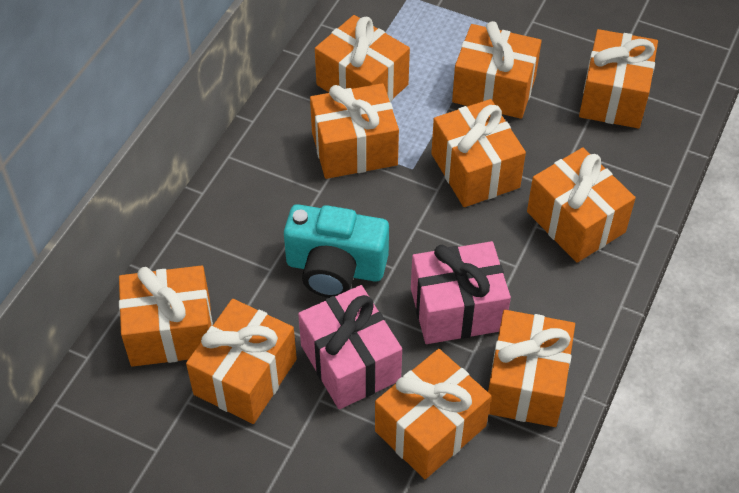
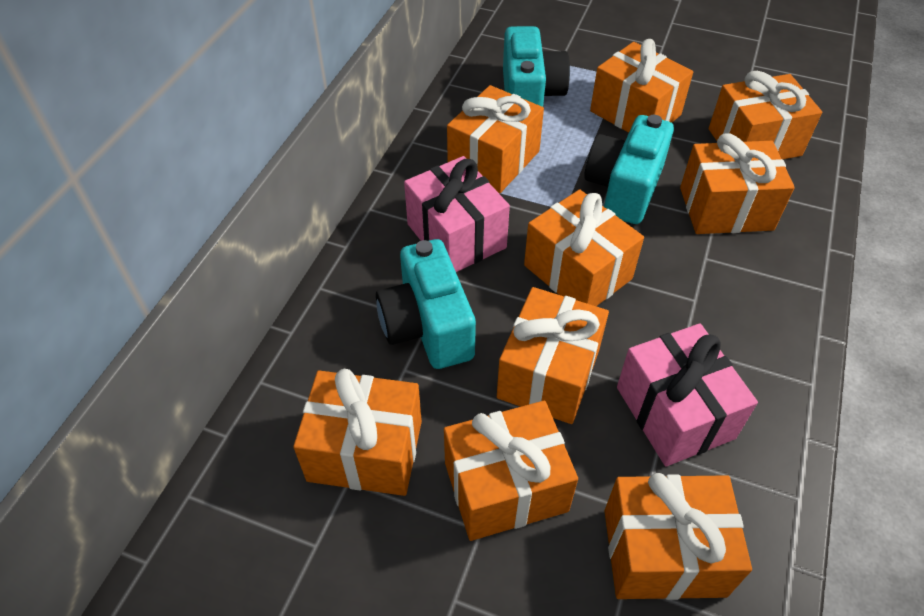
orange gift: 10 -> 9
turquoise camera: 1 -> 3

